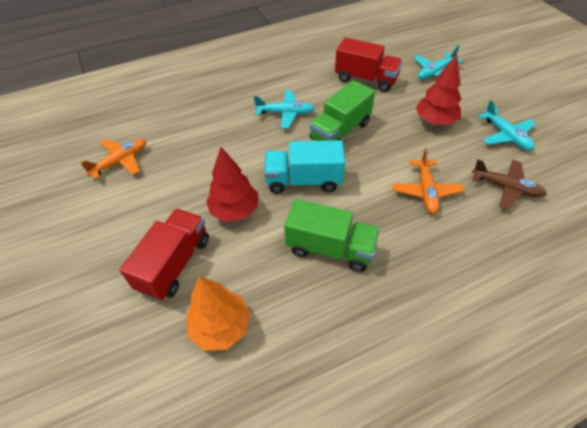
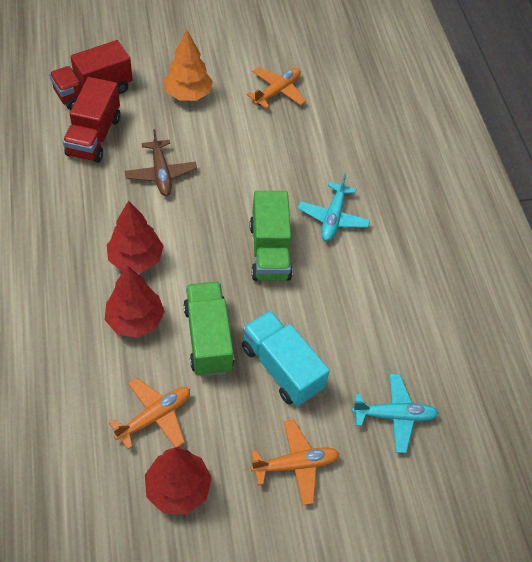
orange plane: 2 -> 3
red tree: 2 -> 3
turquoise plane: 3 -> 2

